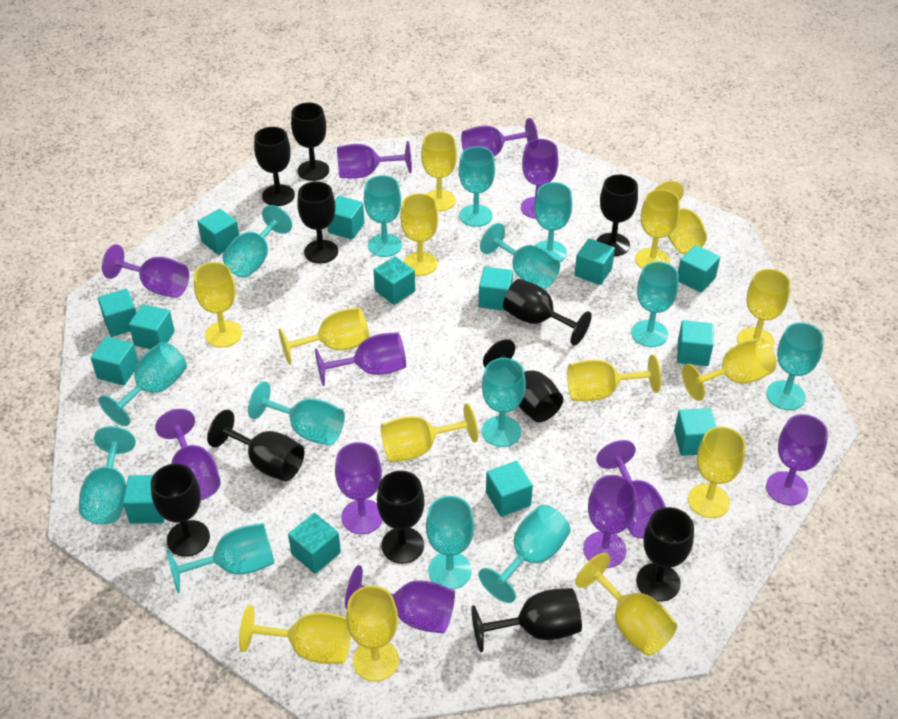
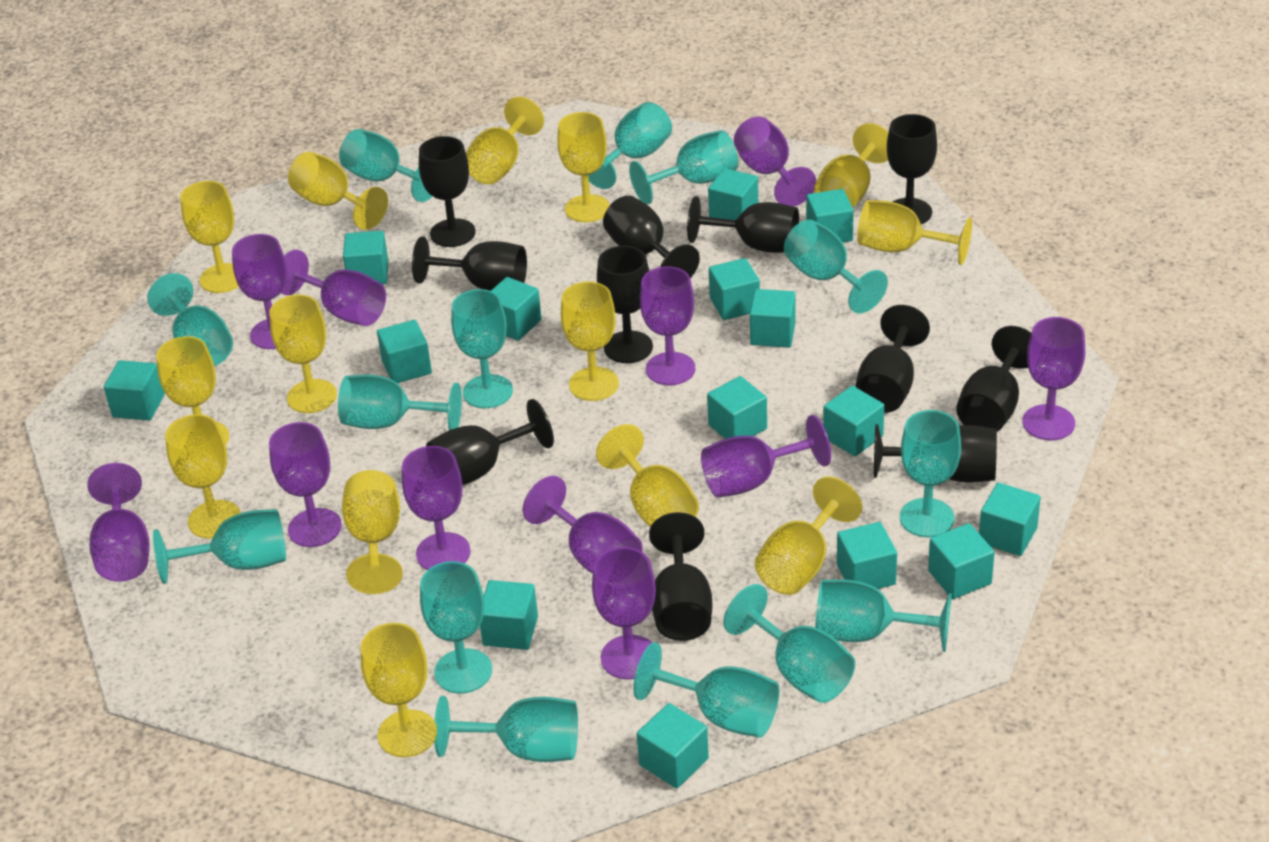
turquoise cube: 14 -> 15

